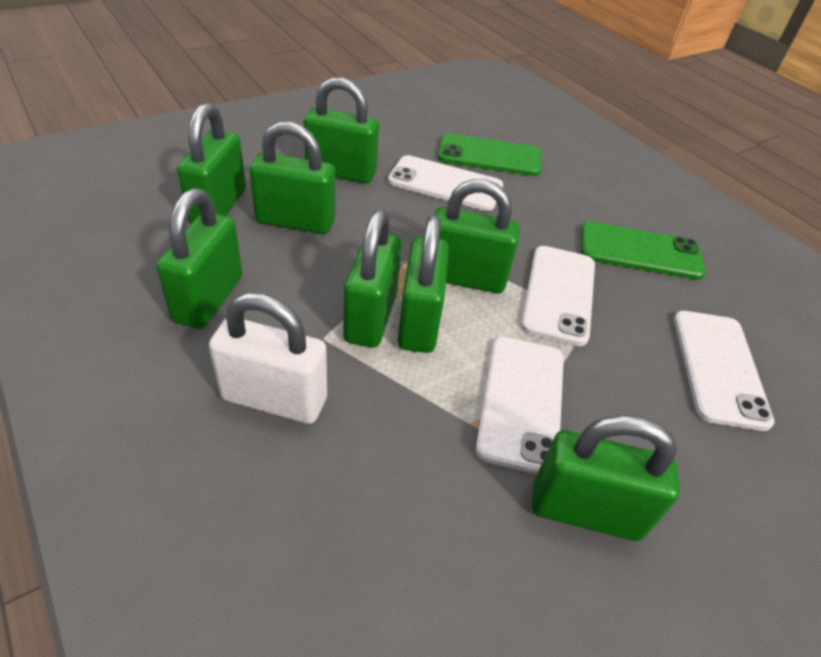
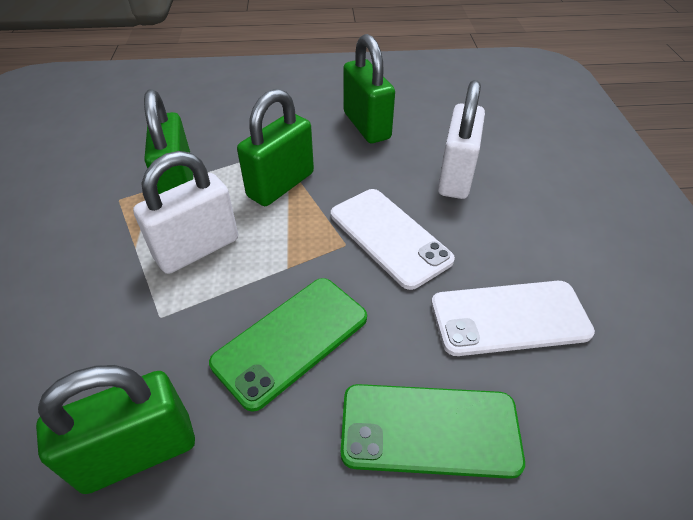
green padlock: 8 -> 4
white padlock: 1 -> 2
white phone: 4 -> 2

